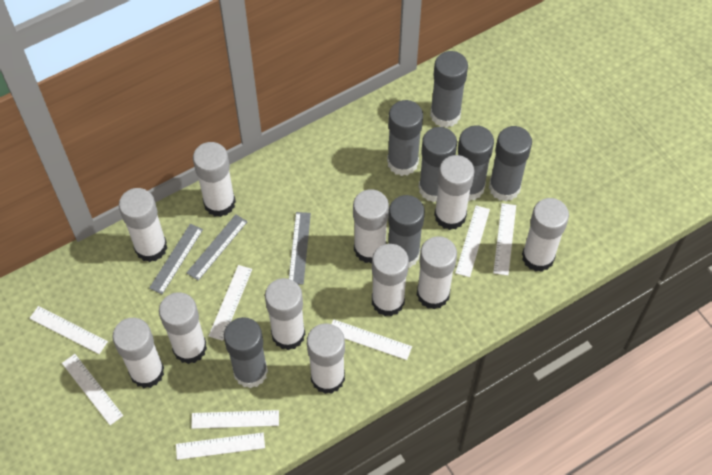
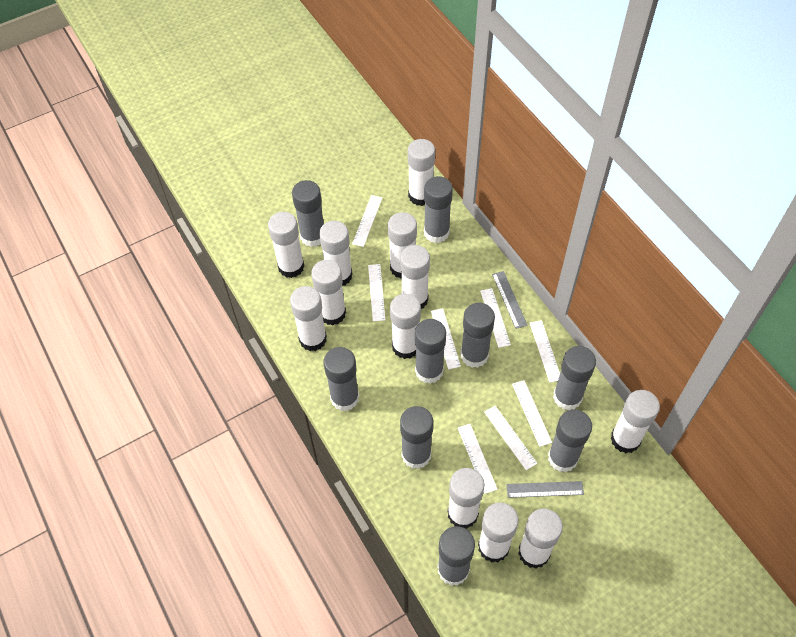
grey glue stick: 7 -> 9
grey ruler: 3 -> 2
white glue stick: 11 -> 12

